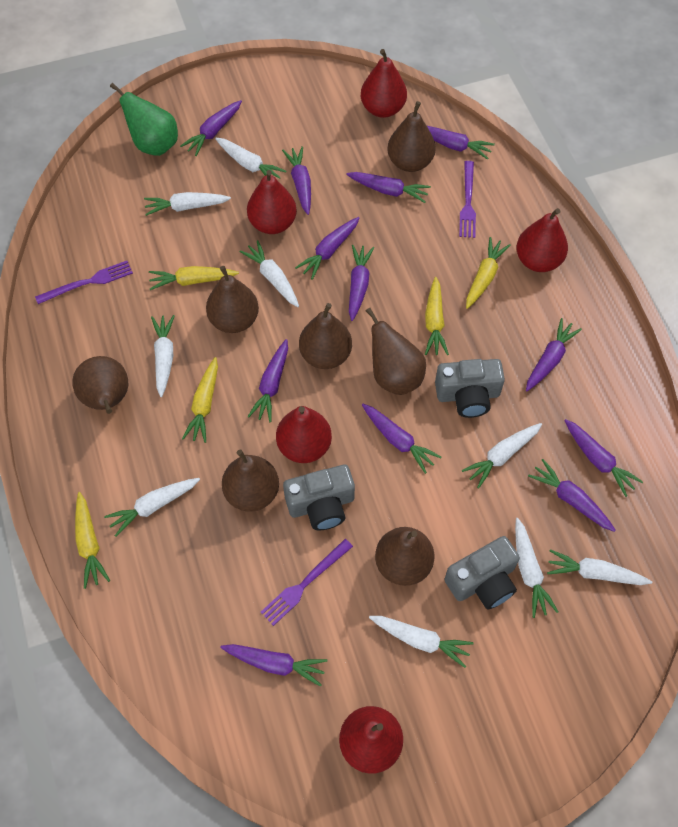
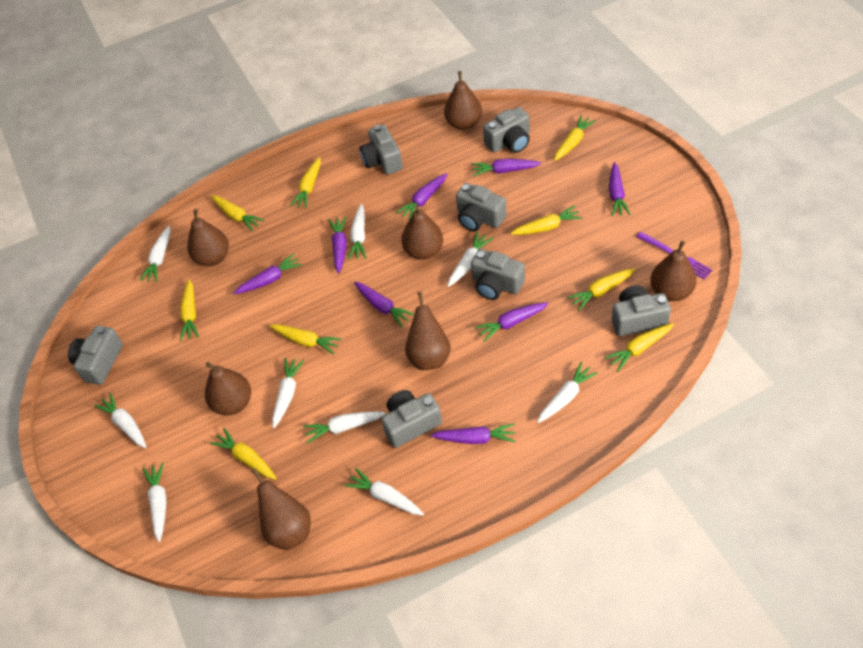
green pear: 1 -> 0
grey camera: 3 -> 7
purple carrot: 12 -> 8
purple fork: 3 -> 1
red pear: 5 -> 0
yellow carrot: 5 -> 9

